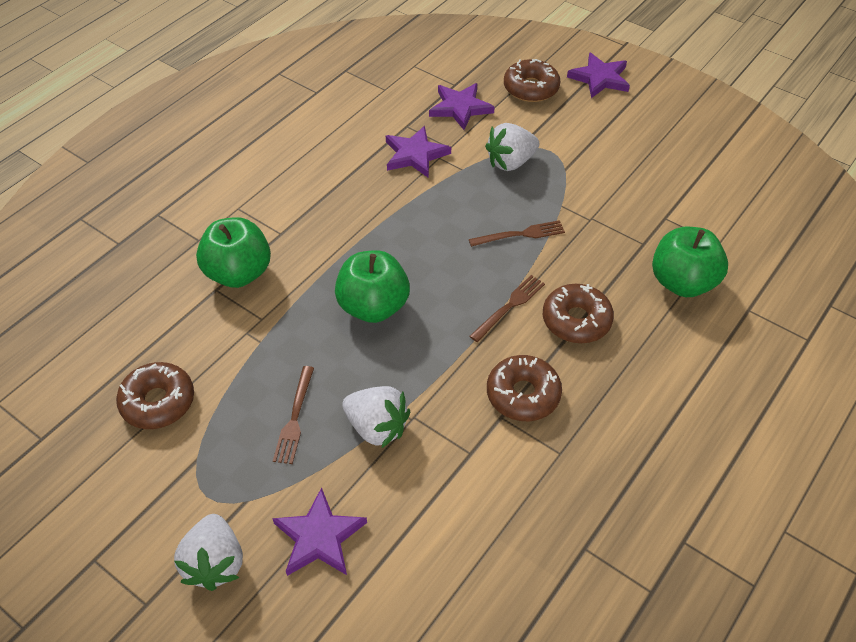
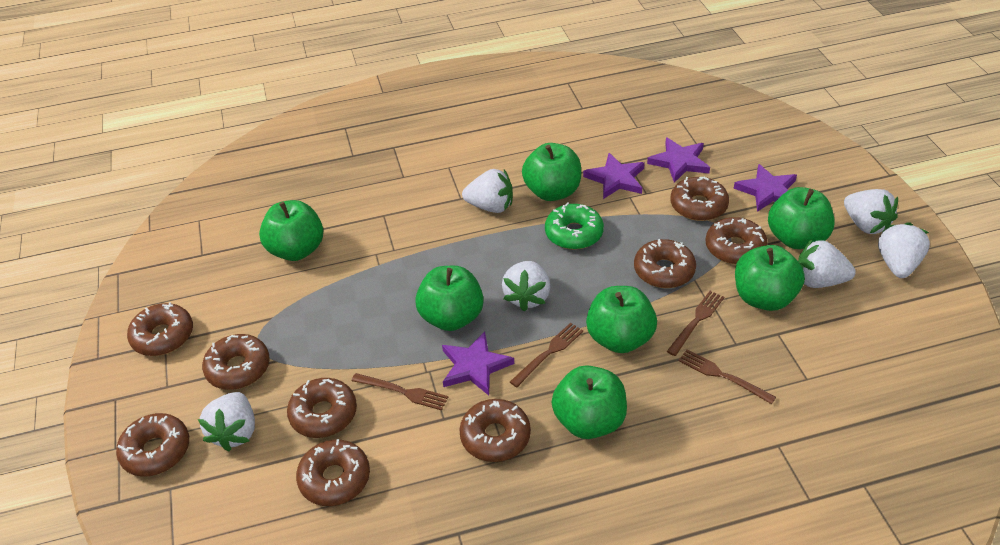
brown donut: 4 -> 9
brown fork: 3 -> 4
green apple: 3 -> 7
green donut: 0 -> 1
white strawberry: 3 -> 6

